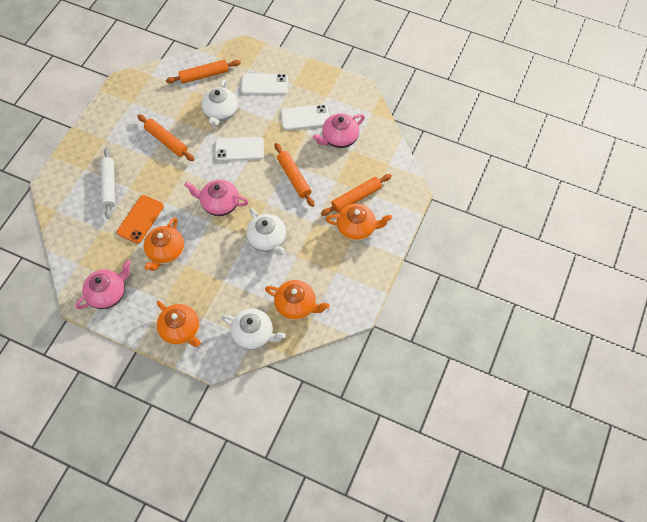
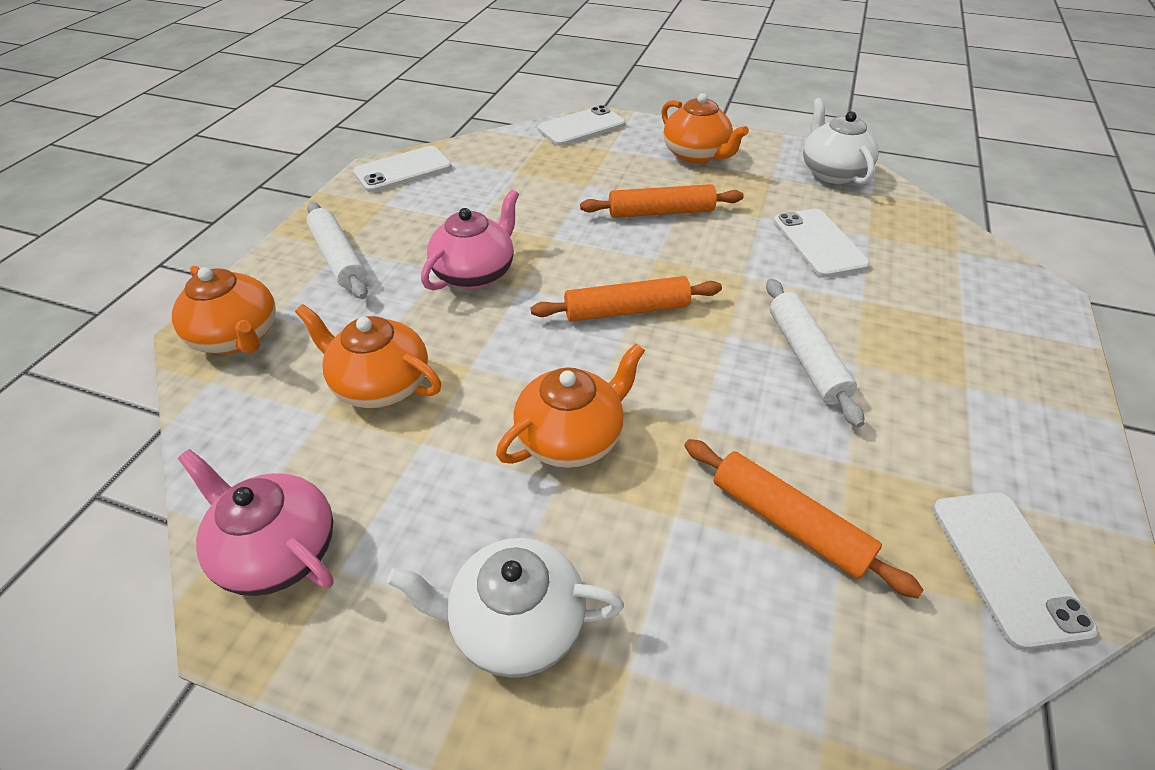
orange phone: 1 -> 0
orange rolling pin: 4 -> 3
pink teapot: 3 -> 2
white phone: 3 -> 4
white rolling pin: 1 -> 2
white teapot: 3 -> 2

